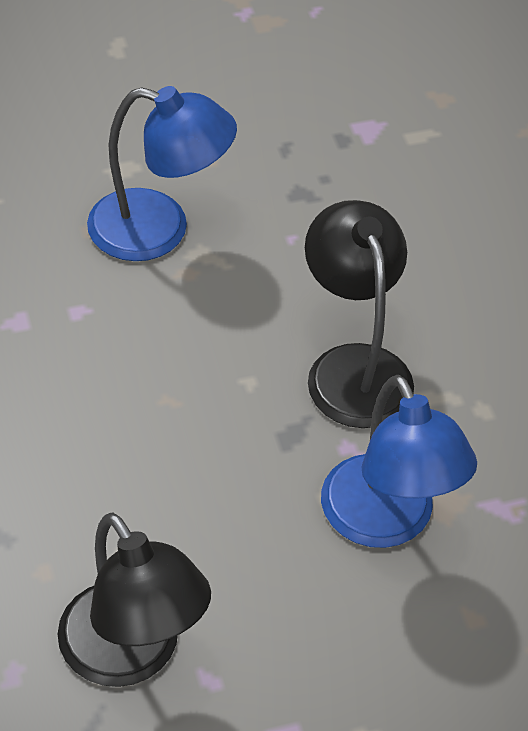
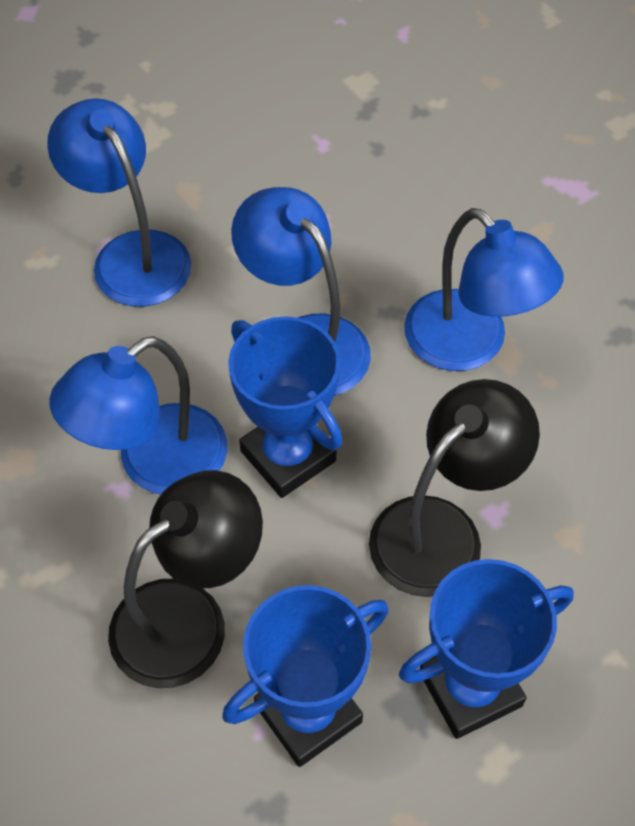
blue lamp: 2 -> 4
blue trophy: 0 -> 3

